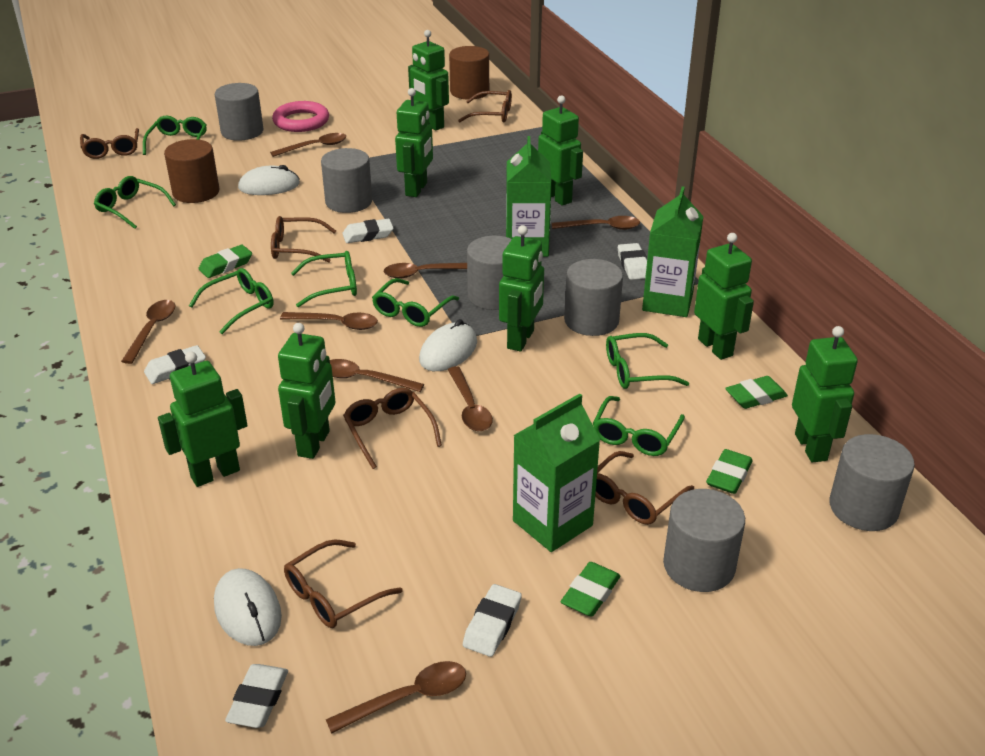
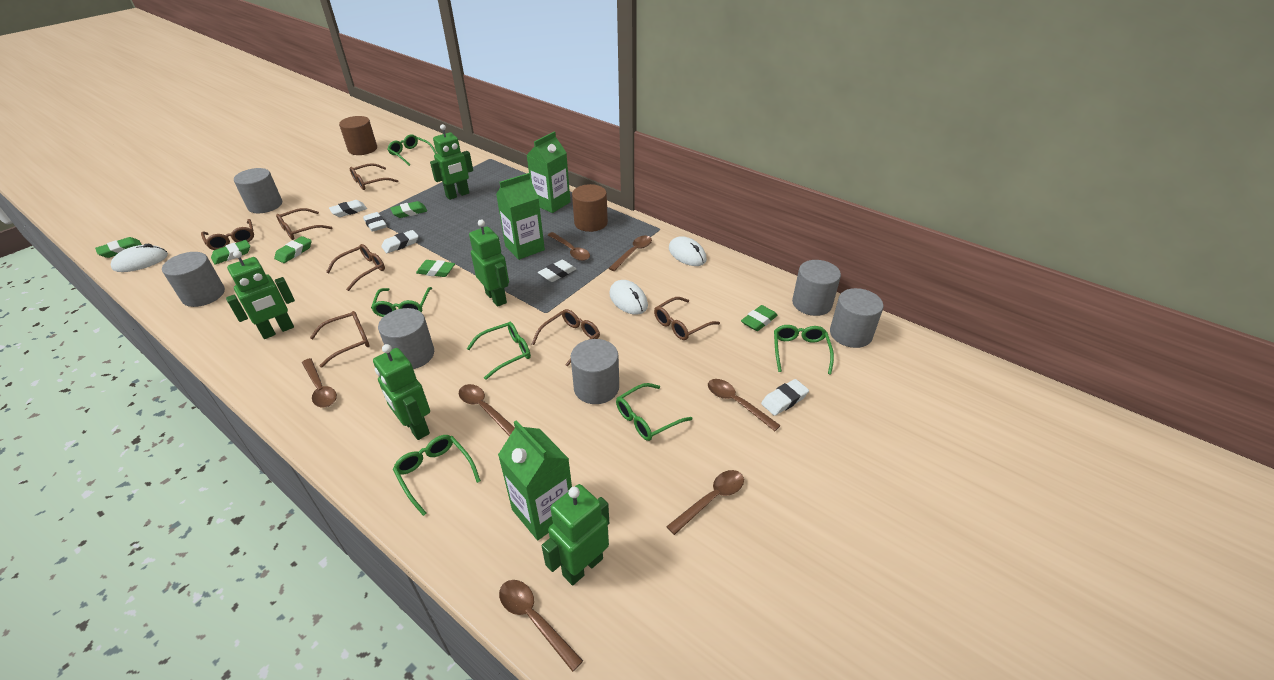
brown glasses: 6 -> 7
brown spoon: 8 -> 7
green eraser: 4 -> 6
green glasses: 7 -> 6
green robot: 8 -> 5
pink ring: 1 -> 0

